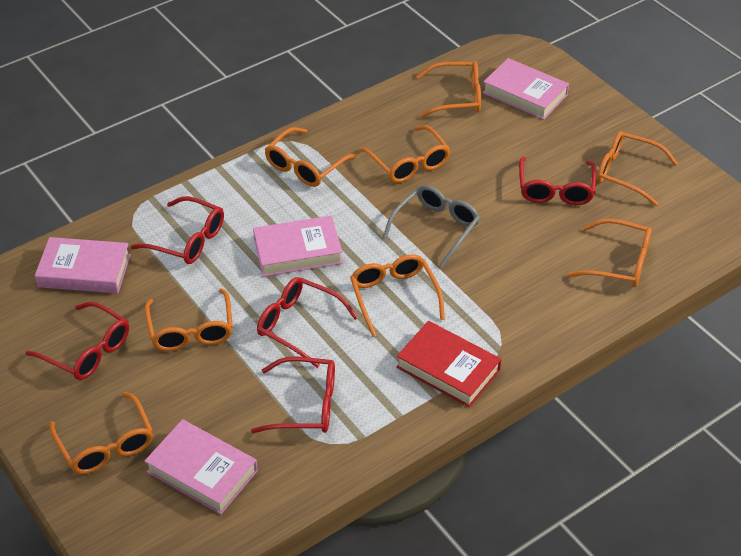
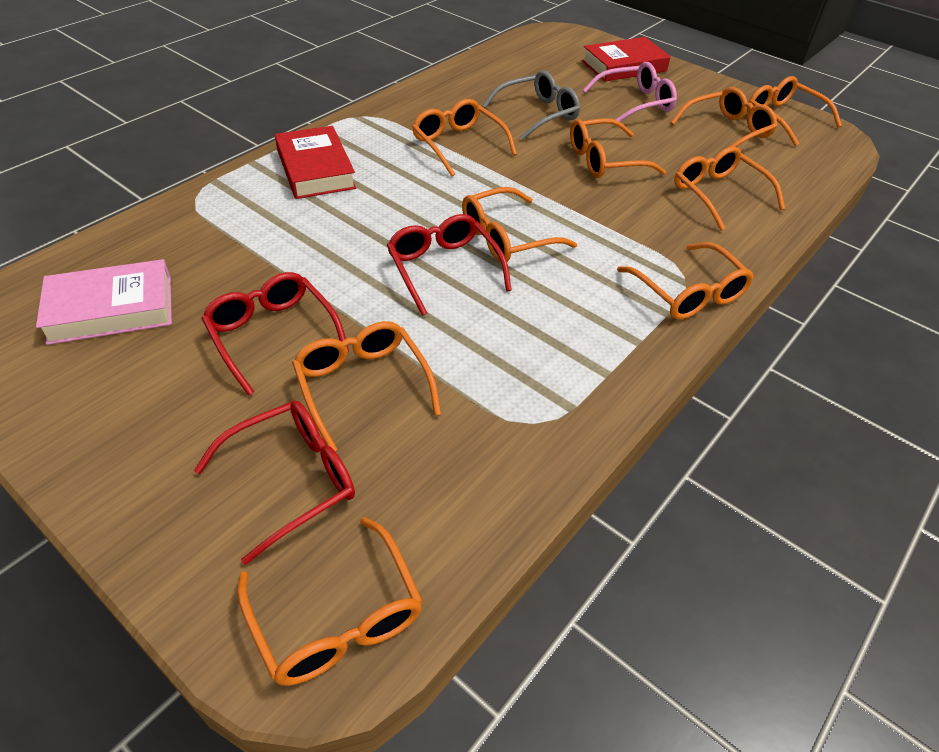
orange glasses: 8 -> 9
pink book: 4 -> 1
pink glasses: 0 -> 1
red book: 1 -> 2
red glasses: 5 -> 3

